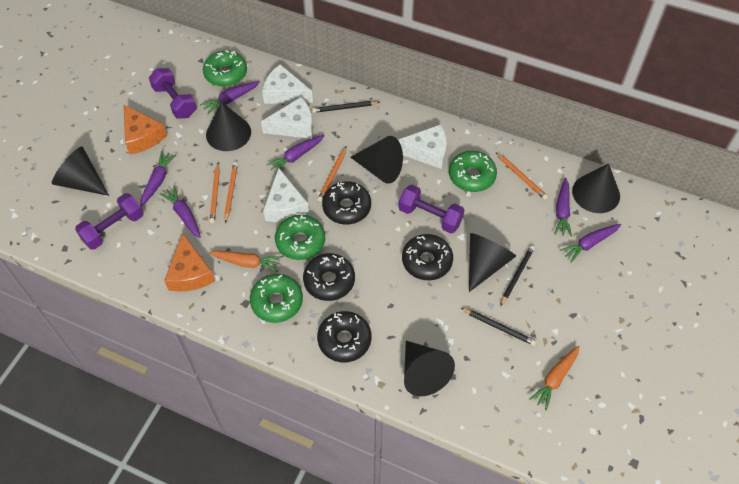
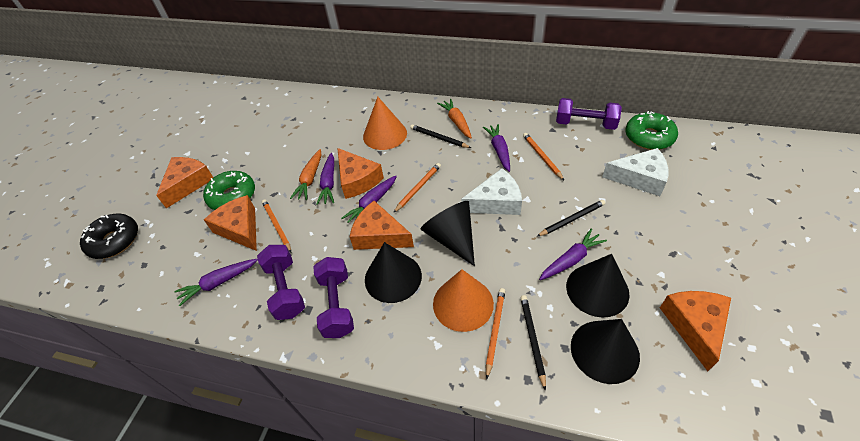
black cone: 6 -> 4
black donut: 4 -> 1
green donut: 4 -> 2
orange cheese: 2 -> 5
orange cone: 0 -> 2
purple carrot: 6 -> 5
white cheese: 4 -> 2

